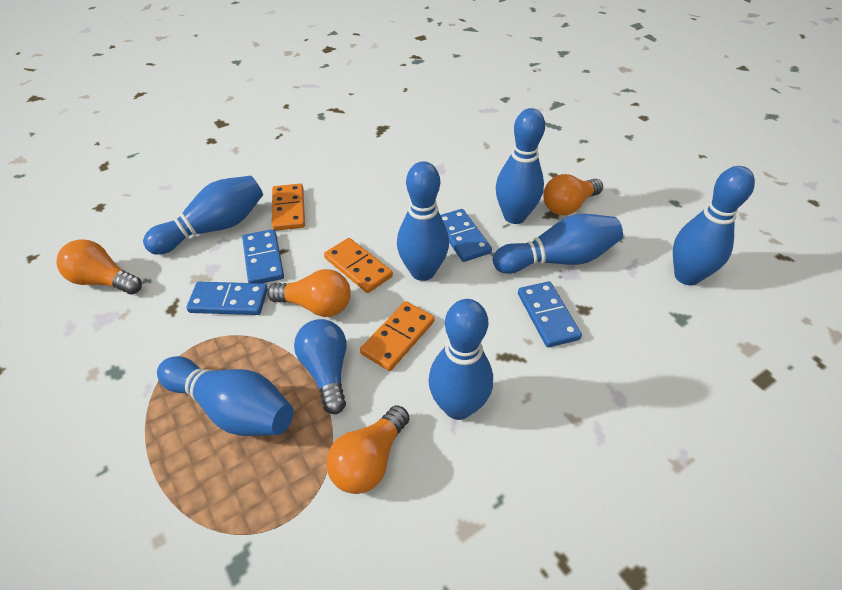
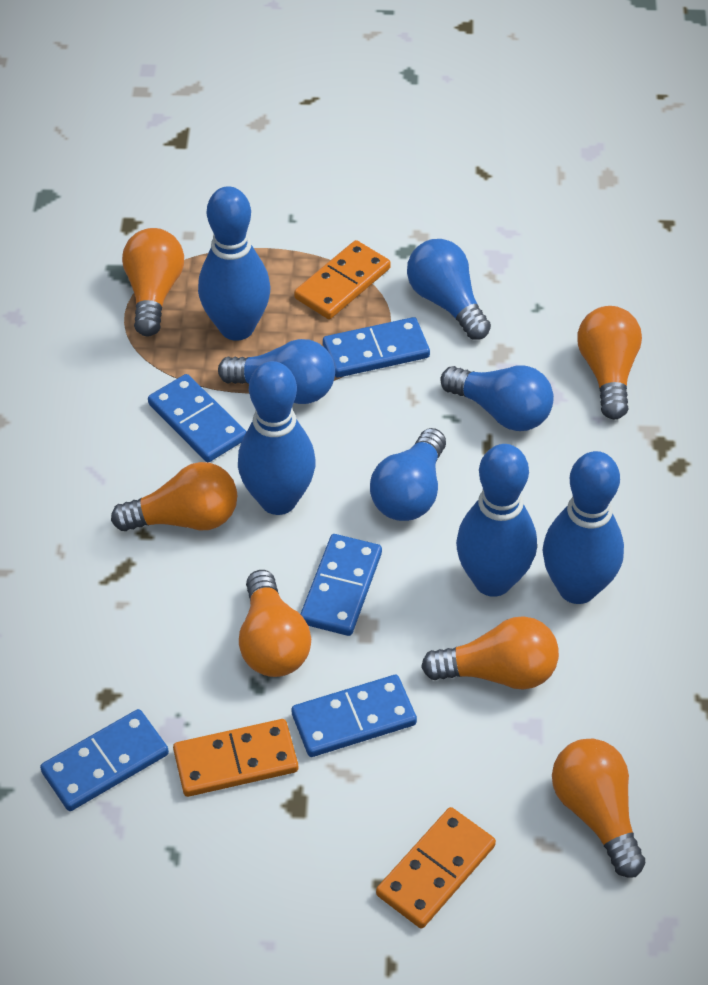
blue bowling pin: 7 -> 4
blue domino: 4 -> 5
blue light bulb: 1 -> 4
orange light bulb: 4 -> 6

